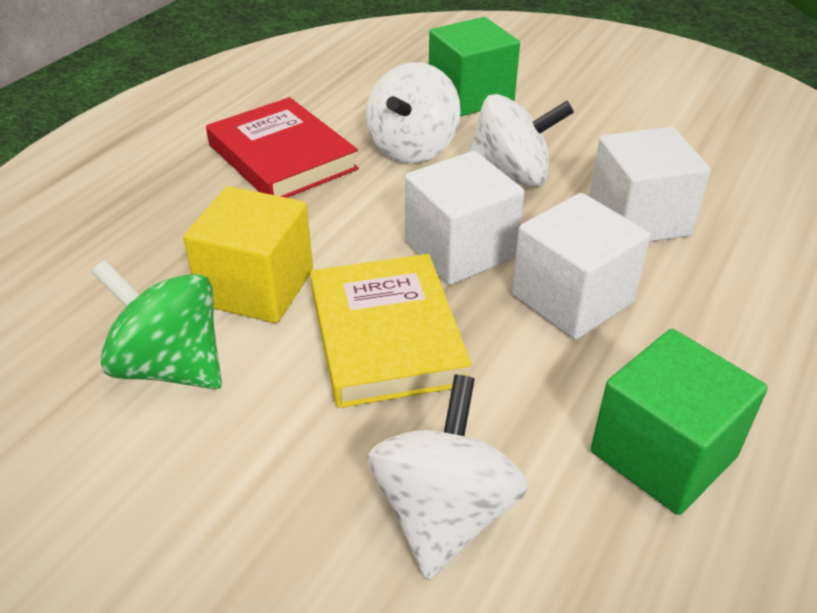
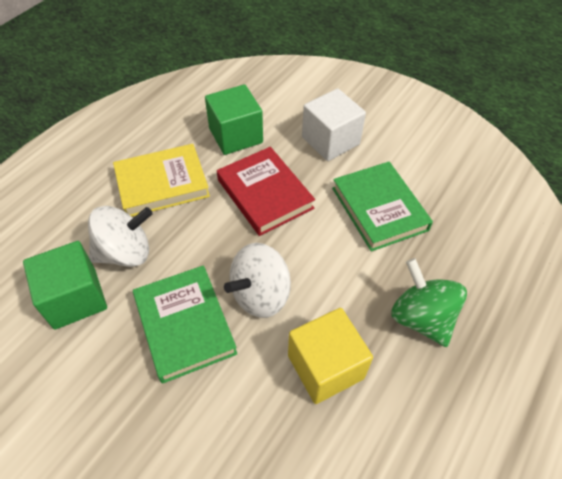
green book: 0 -> 2
white cube: 3 -> 1
white spinning top: 3 -> 2

